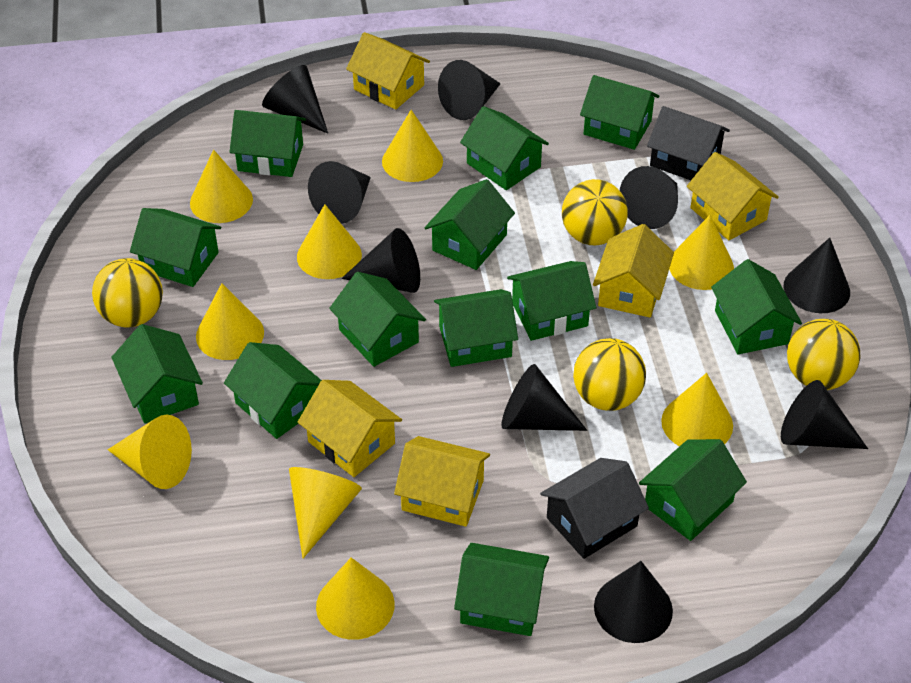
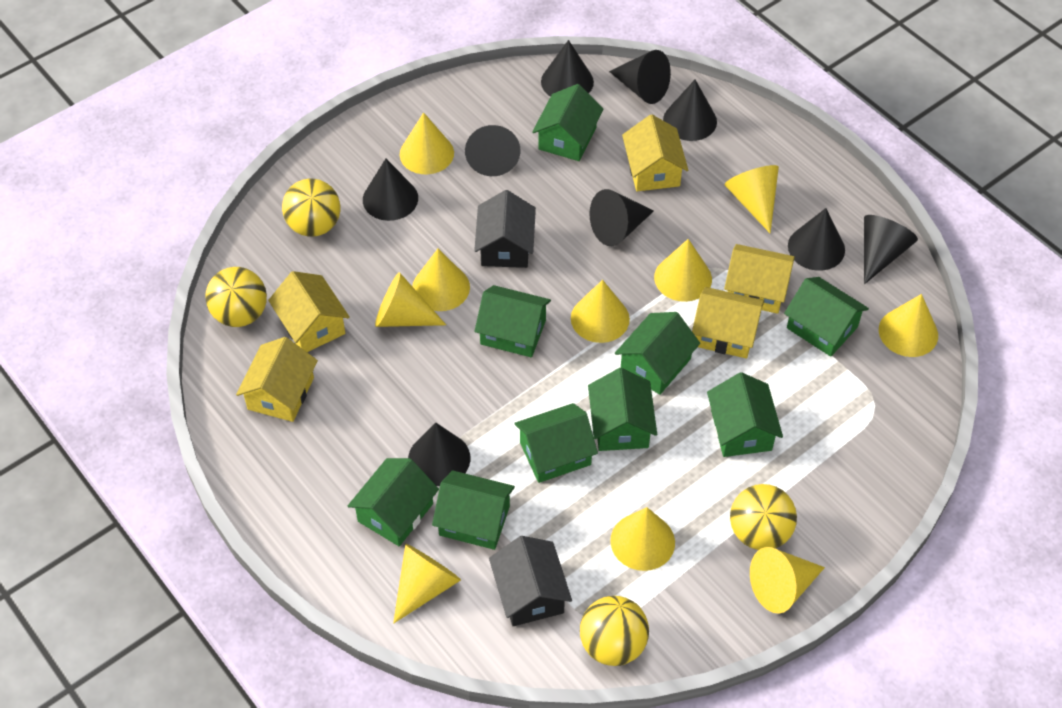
green house: 13 -> 9
yellow cone: 9 -> 10

